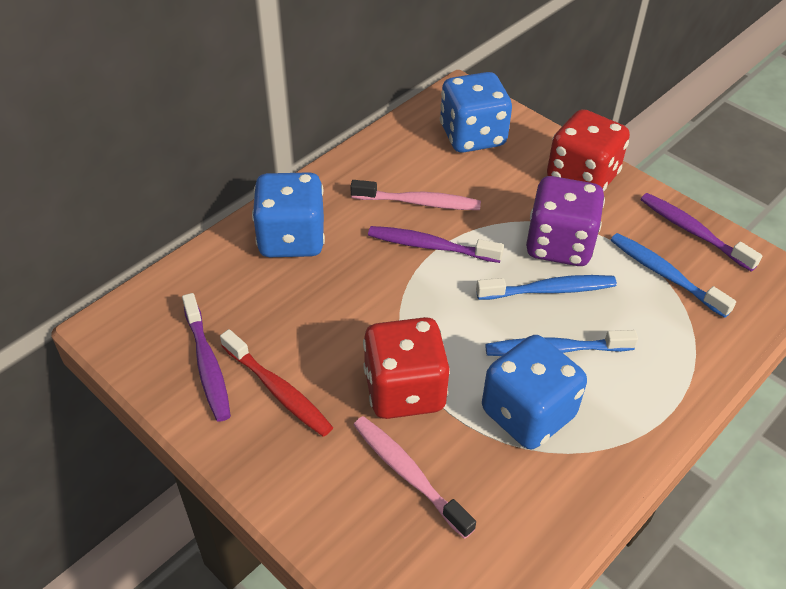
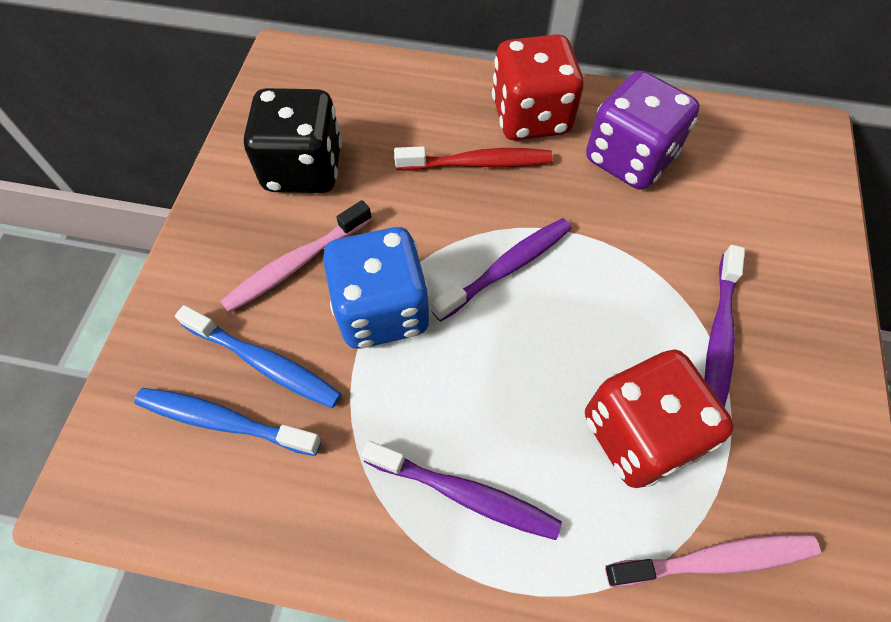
black dice: 0 -> 1
blue dice: 3 -> 1
blue toothbrush: 3 -> 2

